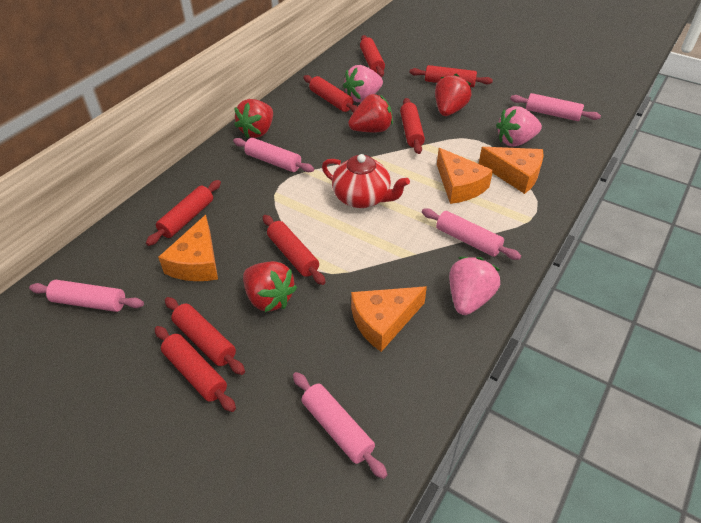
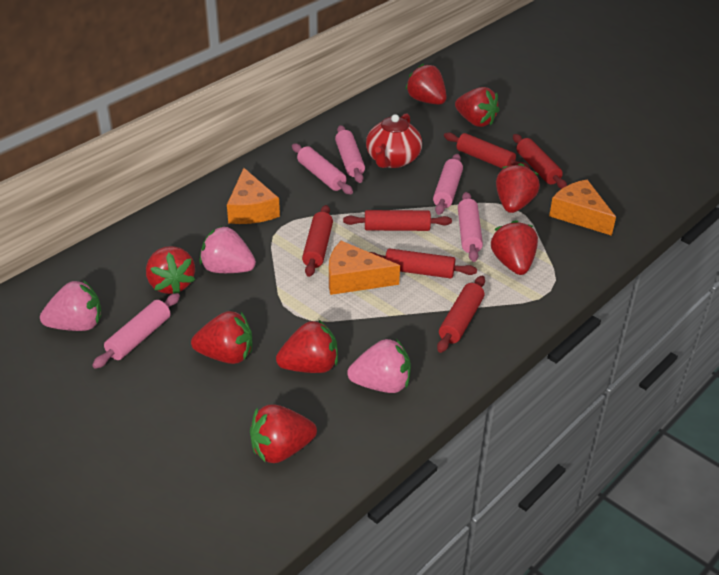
orange cheese: 4 -> 3
red rolling pin: 8 -> 6
red strawberry: 4 -> 8

